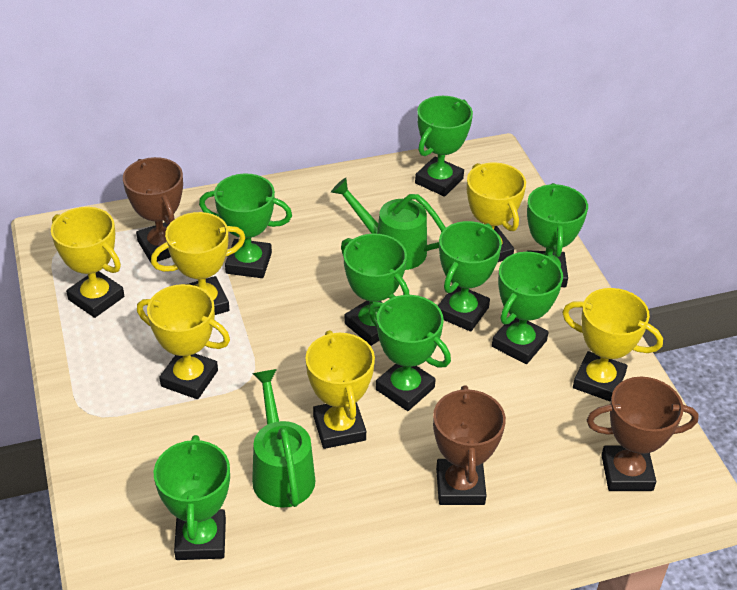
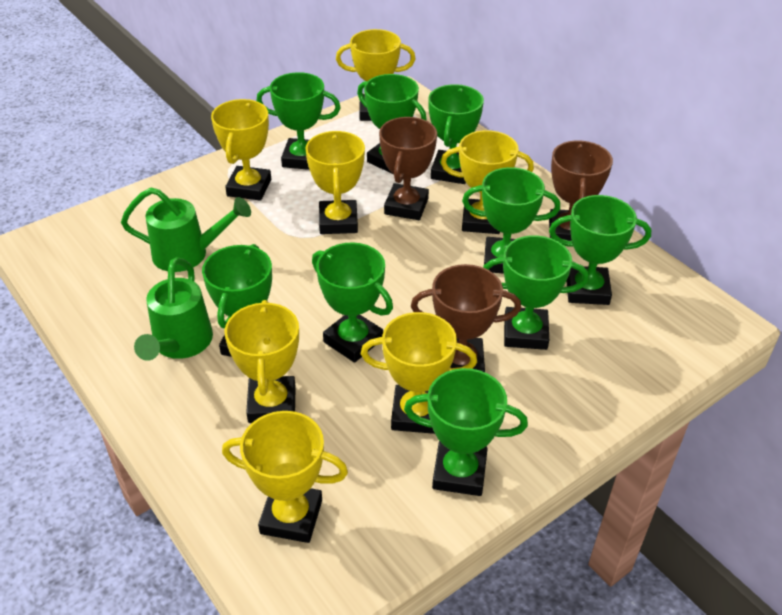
green trophy: 8 -> 9
yellow trophy: 6 -> 7

